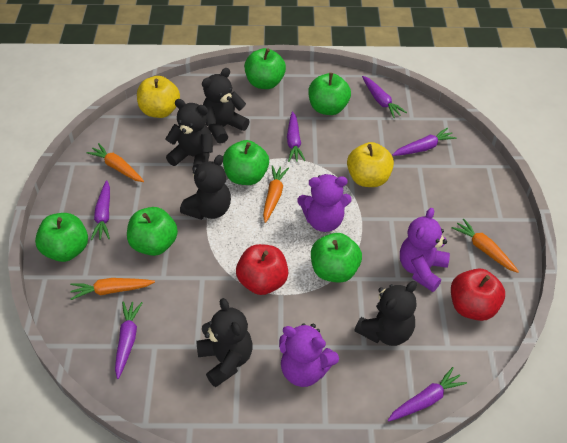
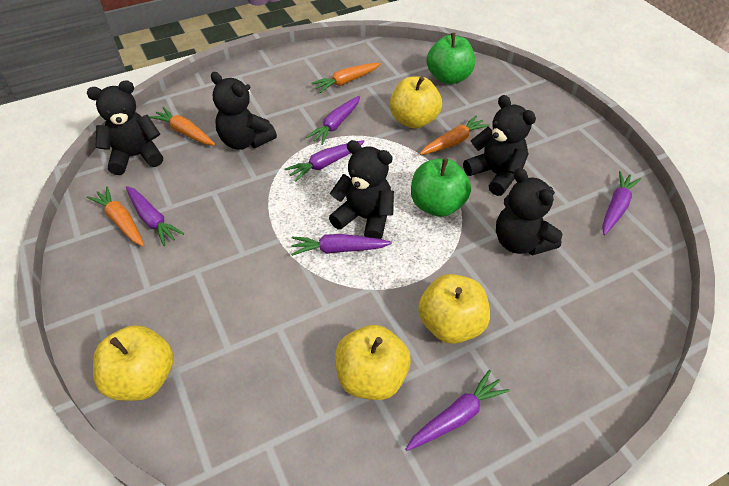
green apple: 6 -> 2
purple teddy bear: 3 -> 0
red apple: 2 -> 0
yellow apple: 2 -> 4

